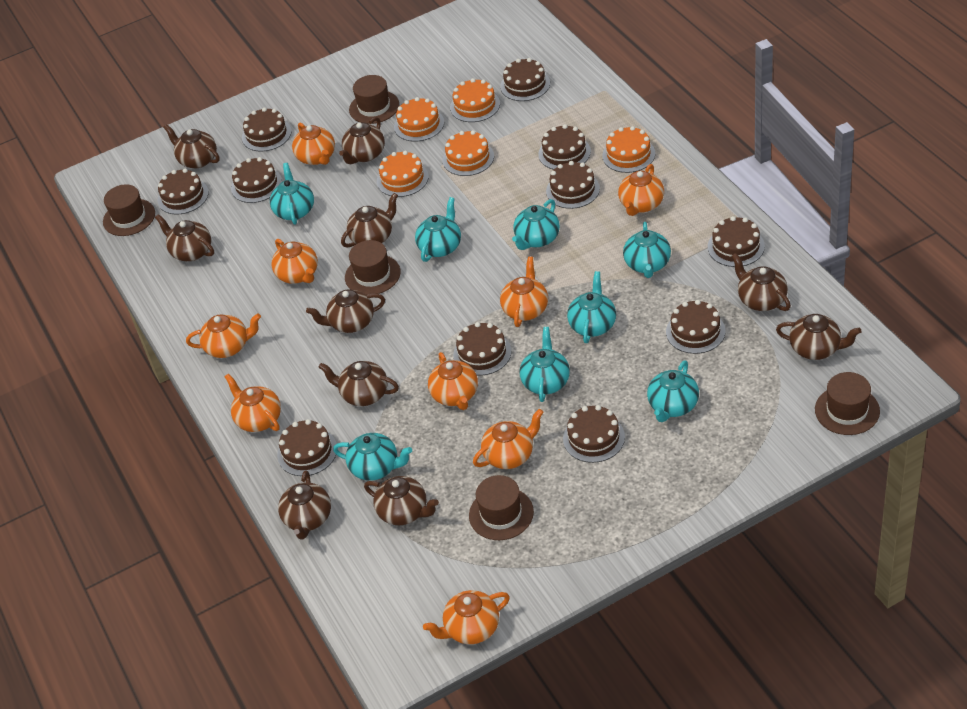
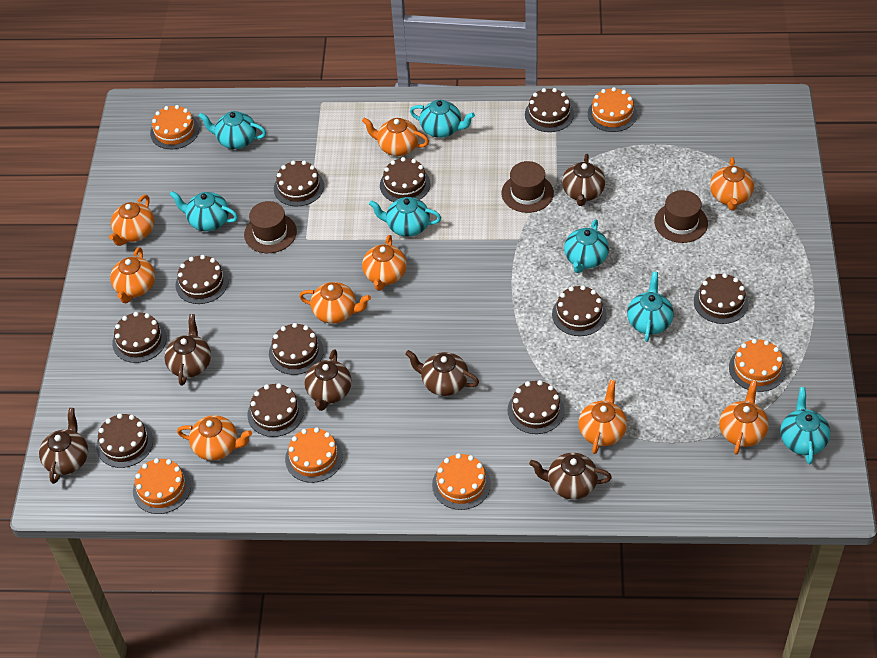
brown hat: 5 -> 3
brown teapot: 10 -> 6
orange cake: 5 -> 6
turquoise teapot: 8 -> 7

